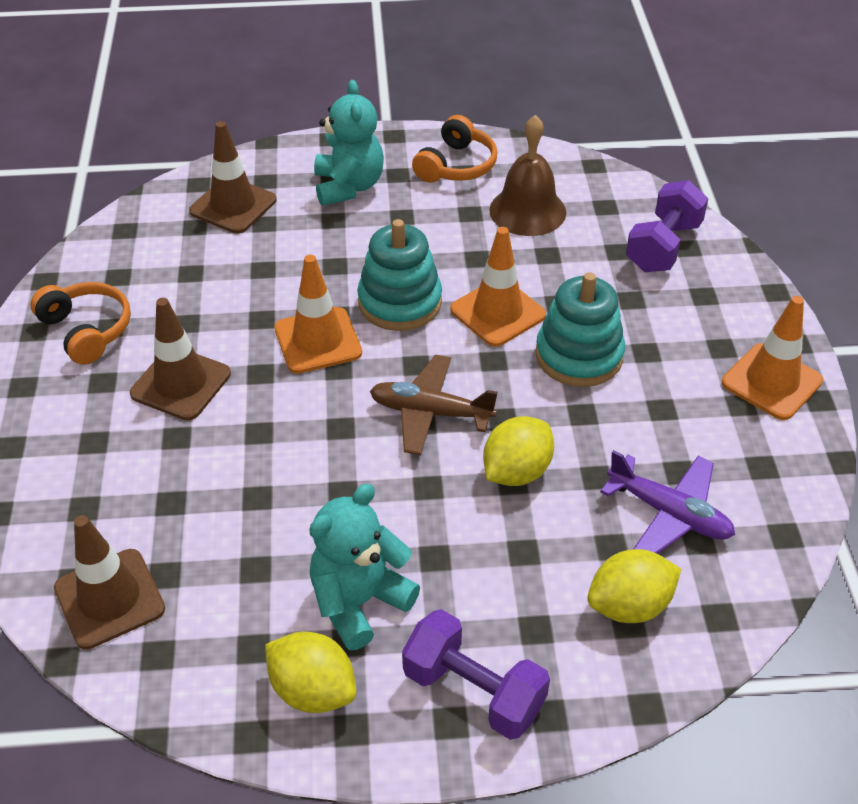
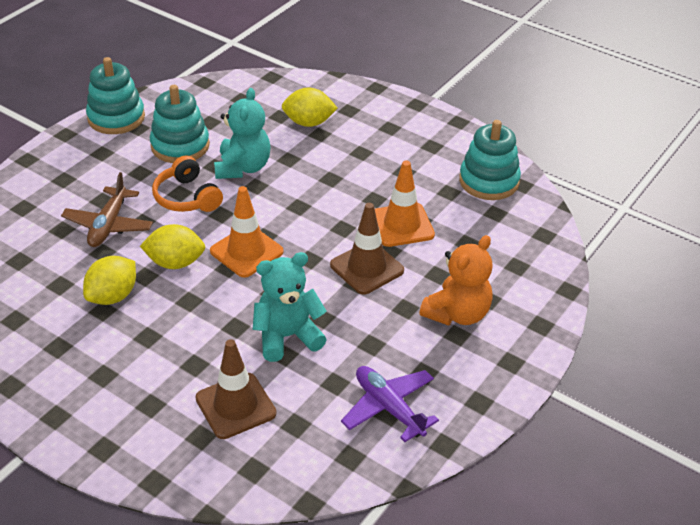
brown bell: 1 -> 0
brown traffic cone: 3 -> 2
orange headphones: 2 -> 1
orange teddy bear: 0 -> 1
orange traffic cone: 3 -> 2
purple dumbbell: 2 -> 0
turquoise stacking toy: 2 -> 3

